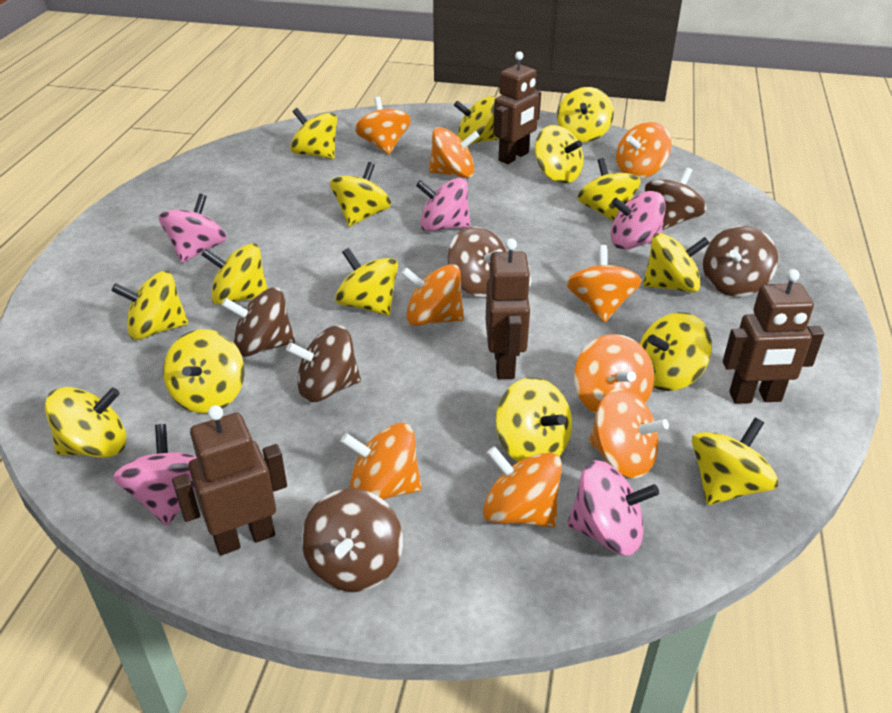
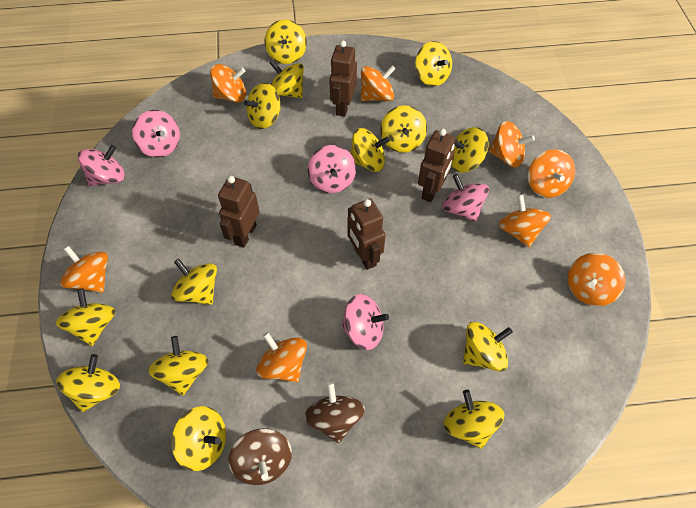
brown spinning top: 6 -> 2
orange spinning top: 9 -> 8
yellow spinning top: 15 -> 14

